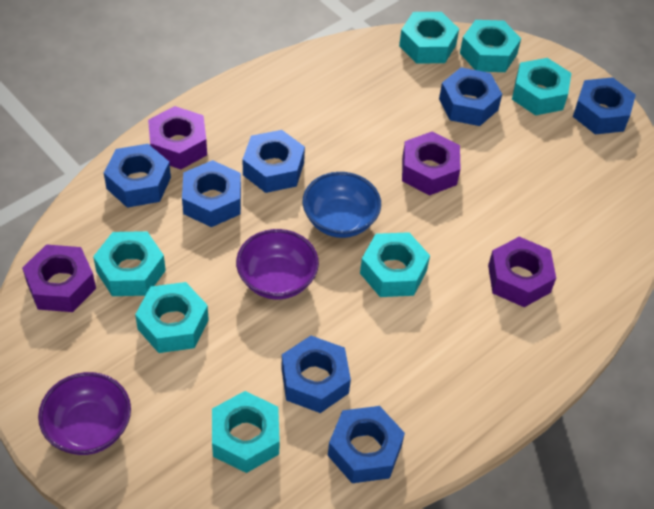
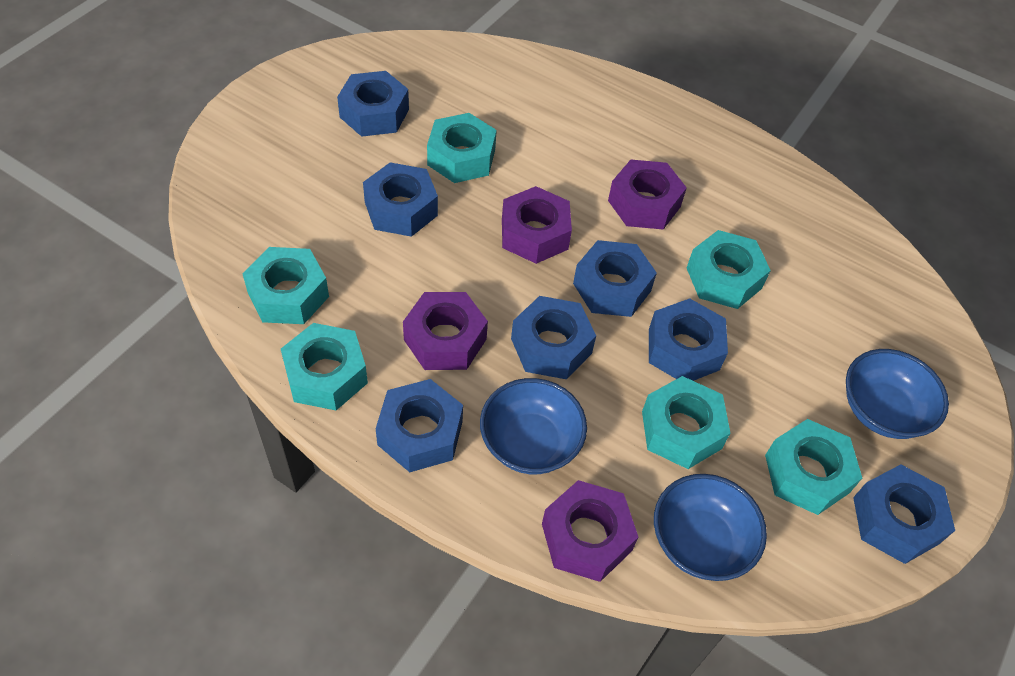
blue bowl: 1 -> 3
purple bowl: 2 -> 0
turquoise nut: 7 -> 6

